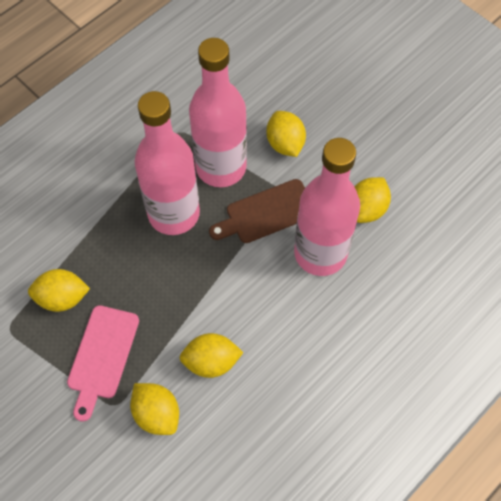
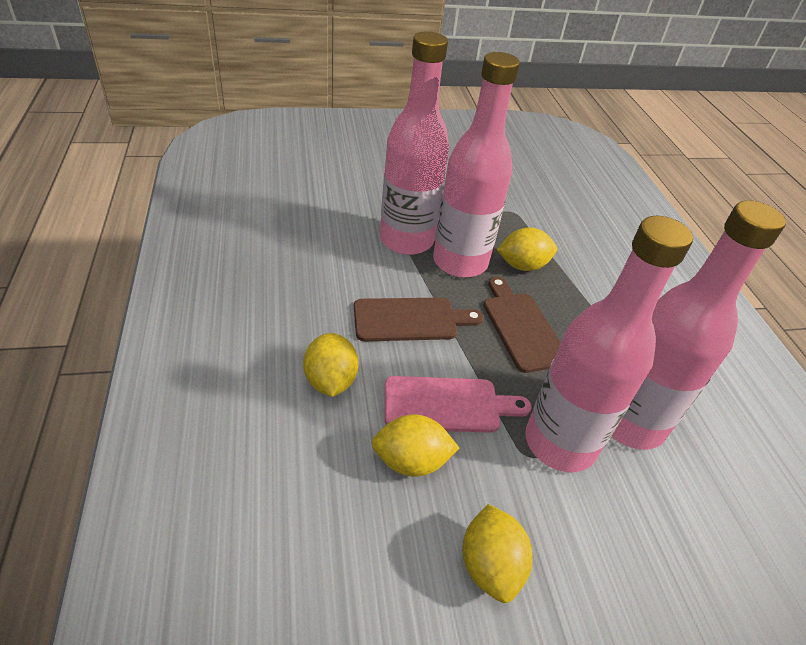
brown cutting board: 1 -> 2
pink bottle: 3 -> 4
yellow lemon: 5 -> 4

